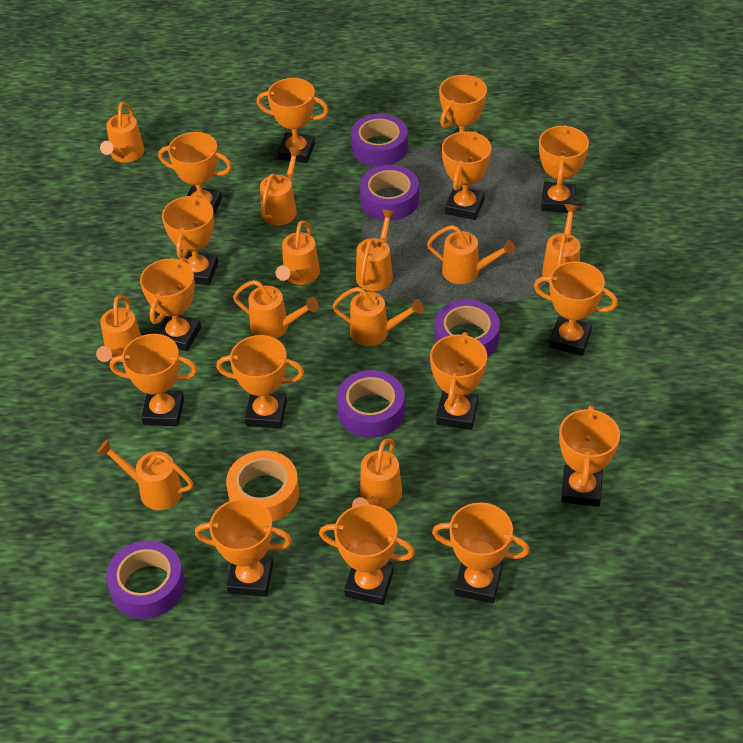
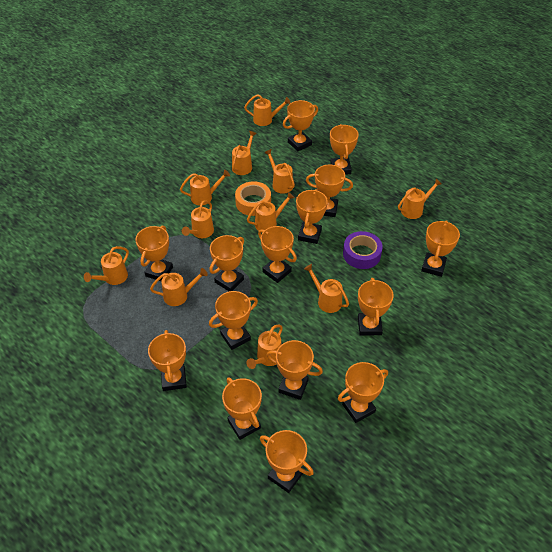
purple tape: 5 -> 1

